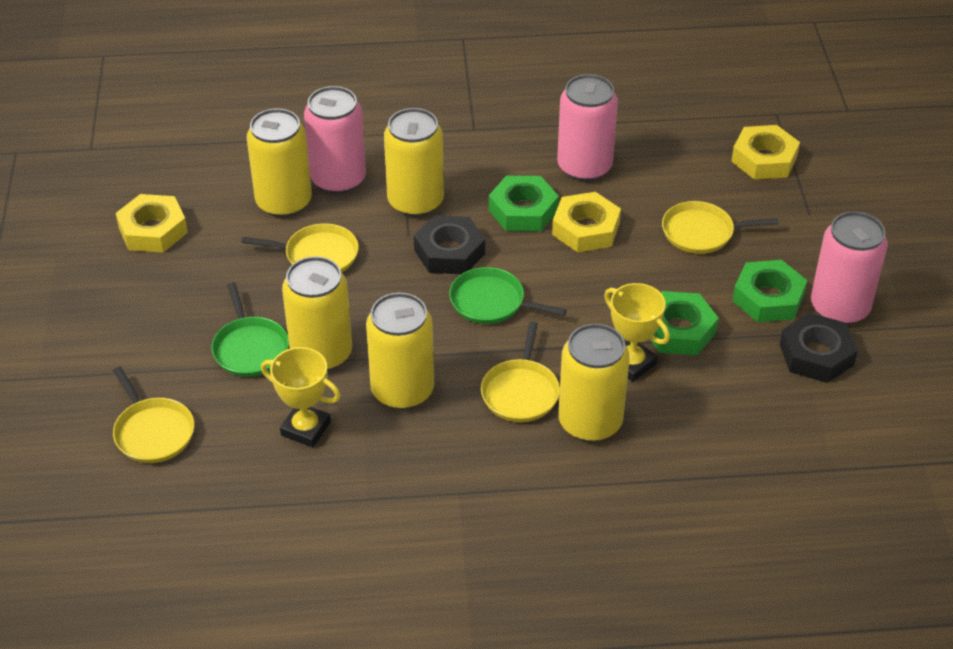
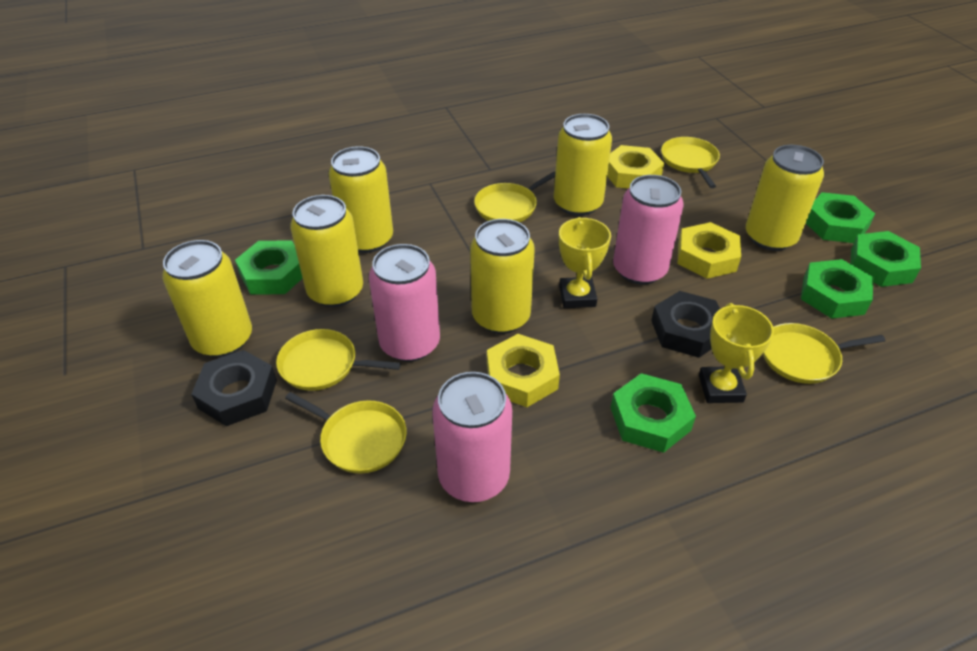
green nut: 3 -> 5
green pan: 2 -> 0
yellow can: 5 -> 6
yellow pan: 4 -> 5

